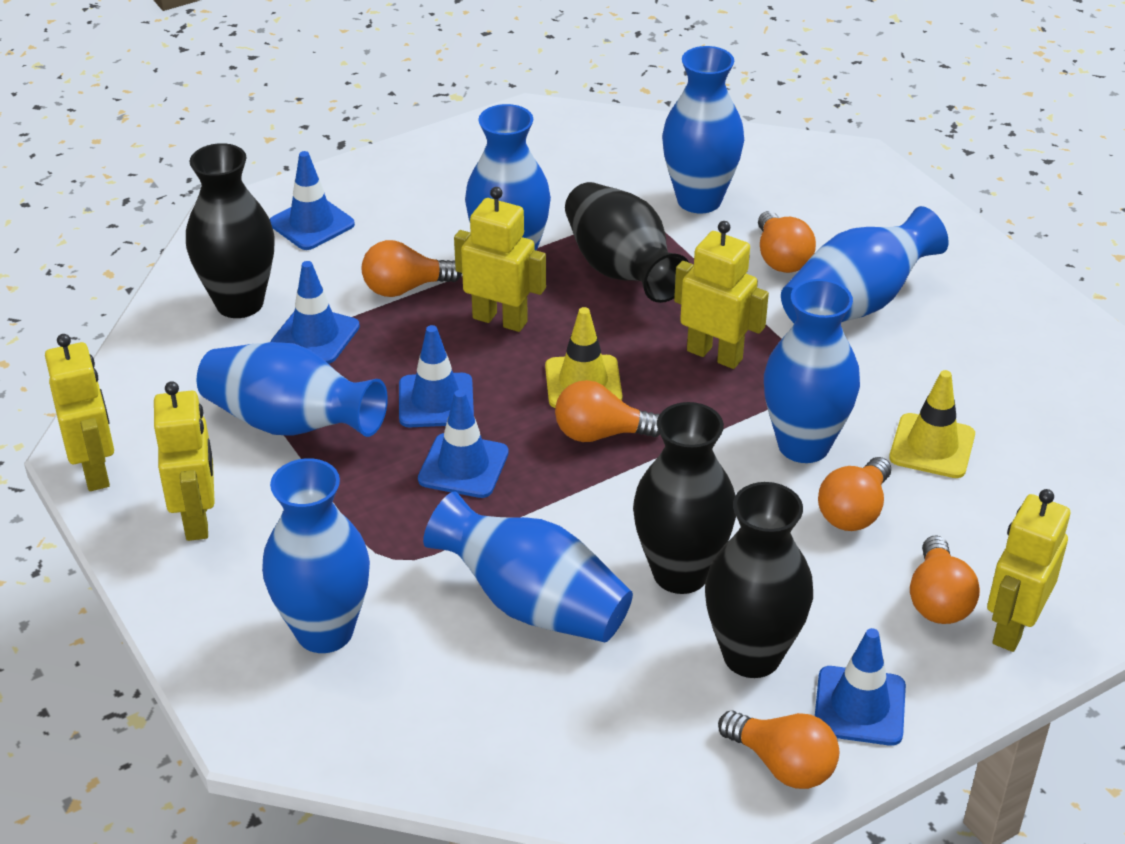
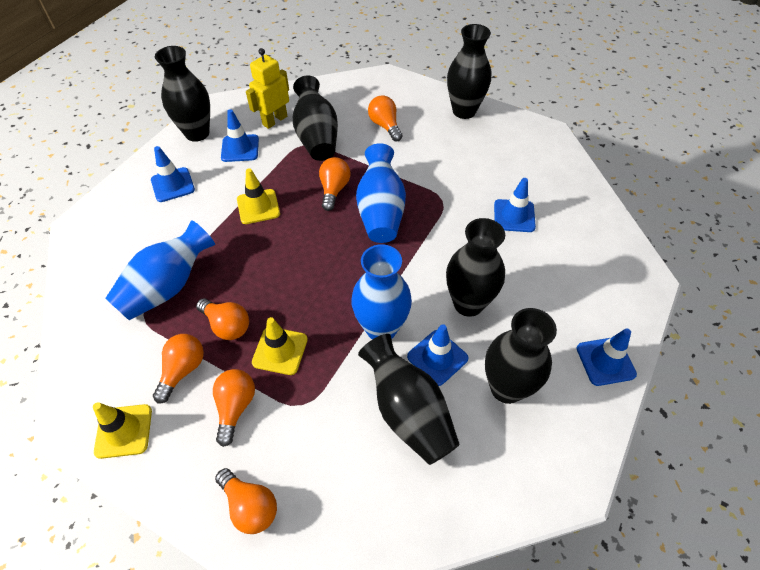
black vase: 4 -> 6
blue vase: 7 -> 3
yellow robot: 5 -> 1
yellow traffic cone: 2 -> 3

